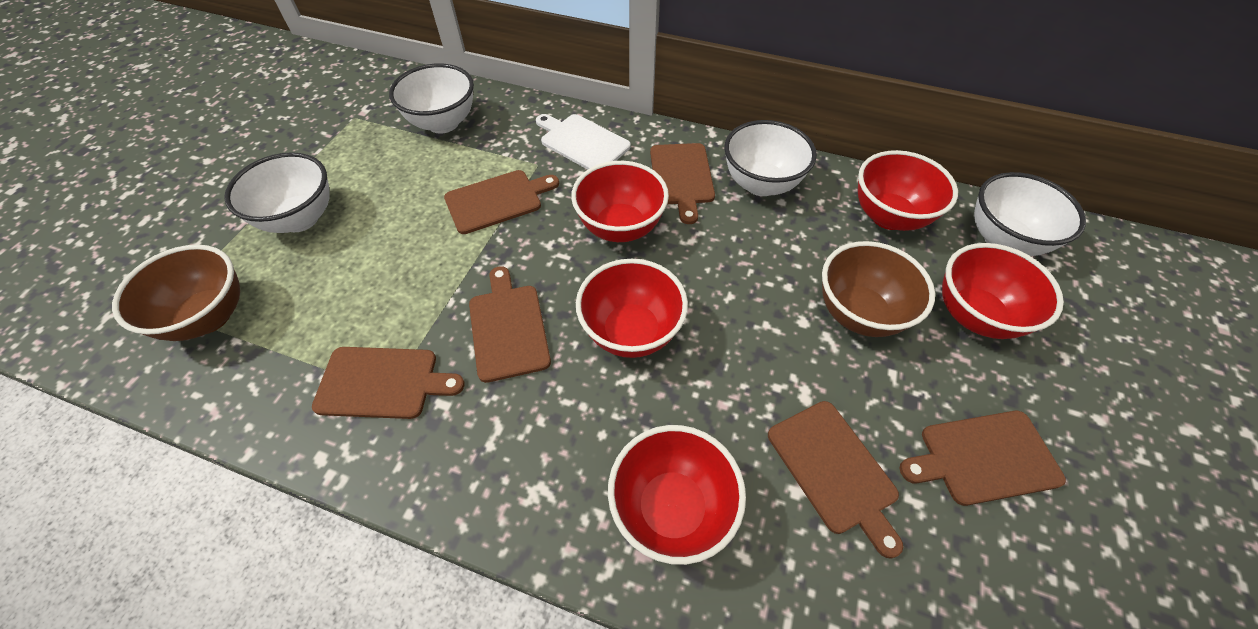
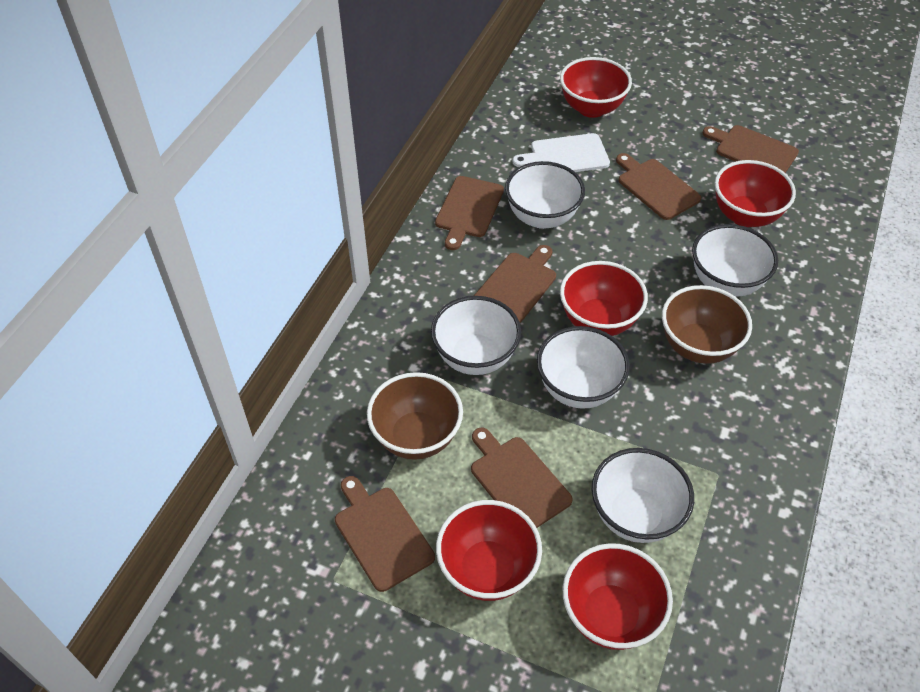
white bowl: 4 -> 5

